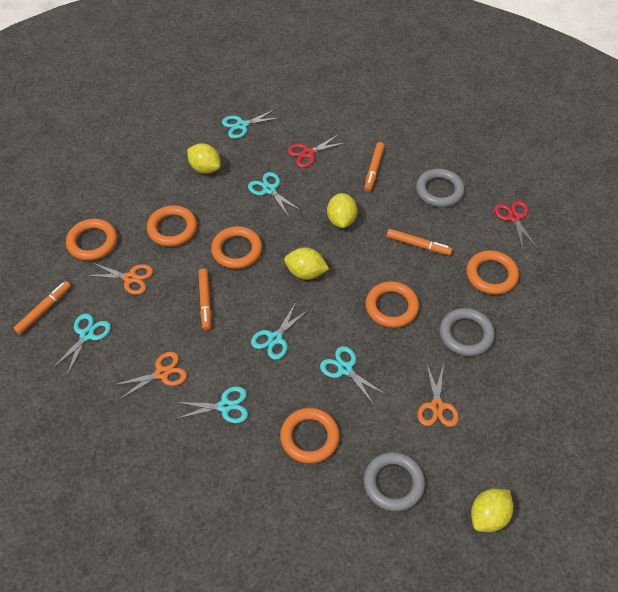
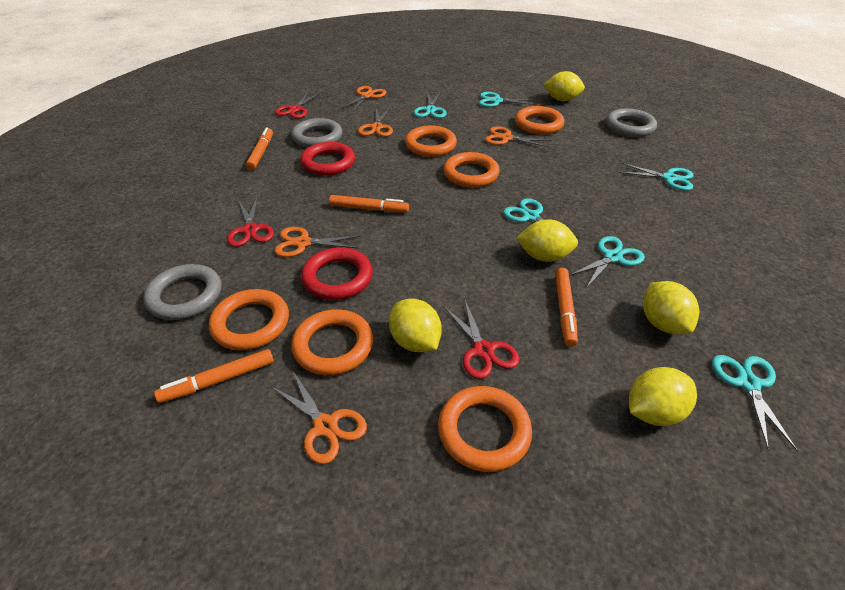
orange scissors: 3 -> 5
red ring: 0 -> 2
red scissors: 2 -> 3
yellow lemon: 4 -> 5

